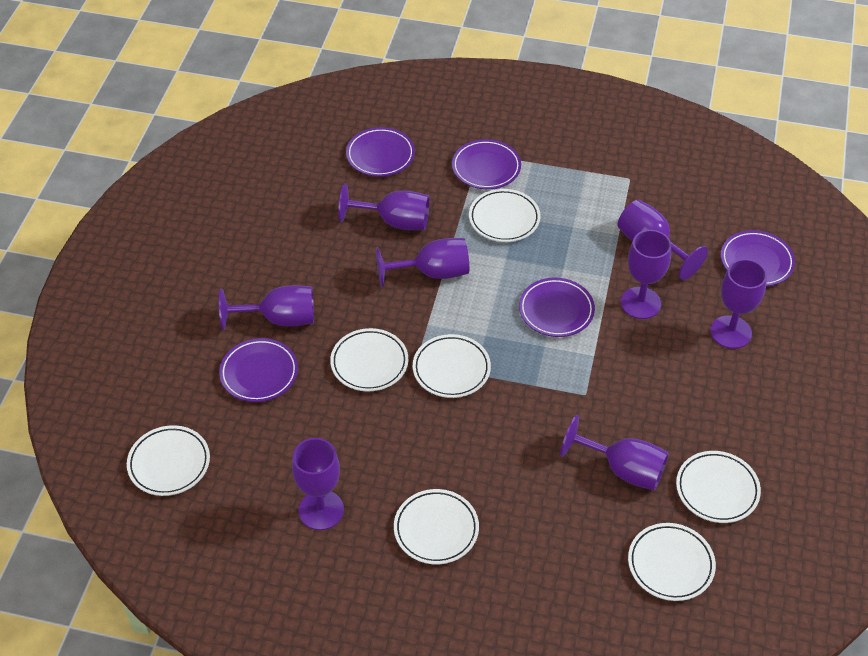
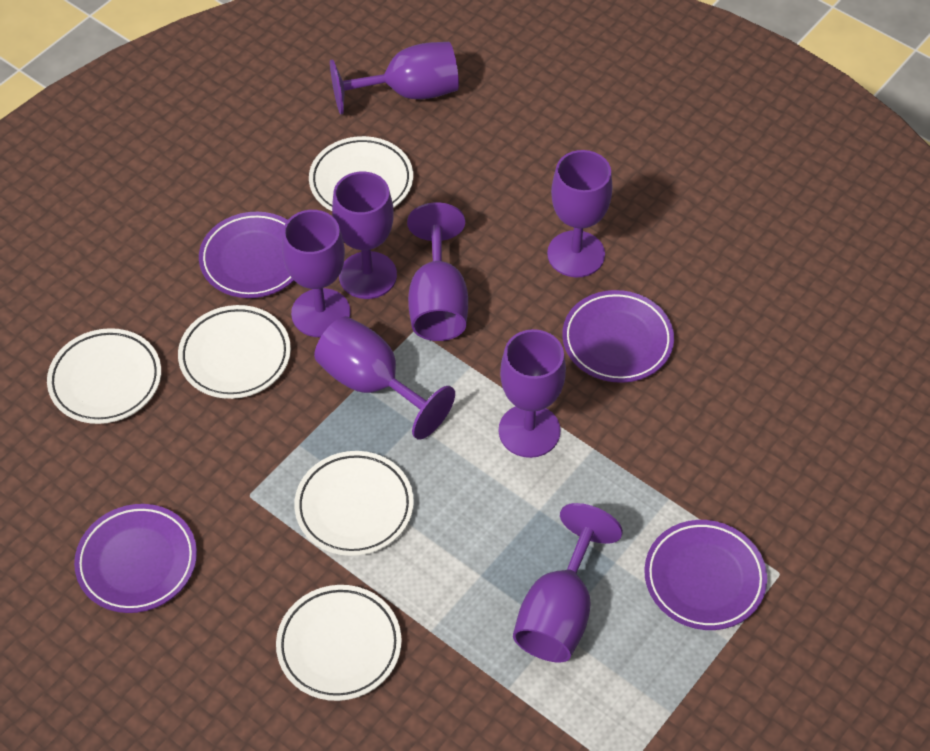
purple plate: 5 -> 4
white plate: 7 -> 5

